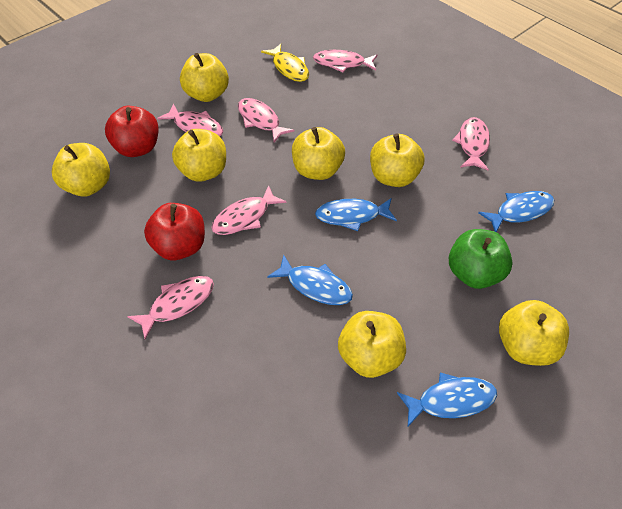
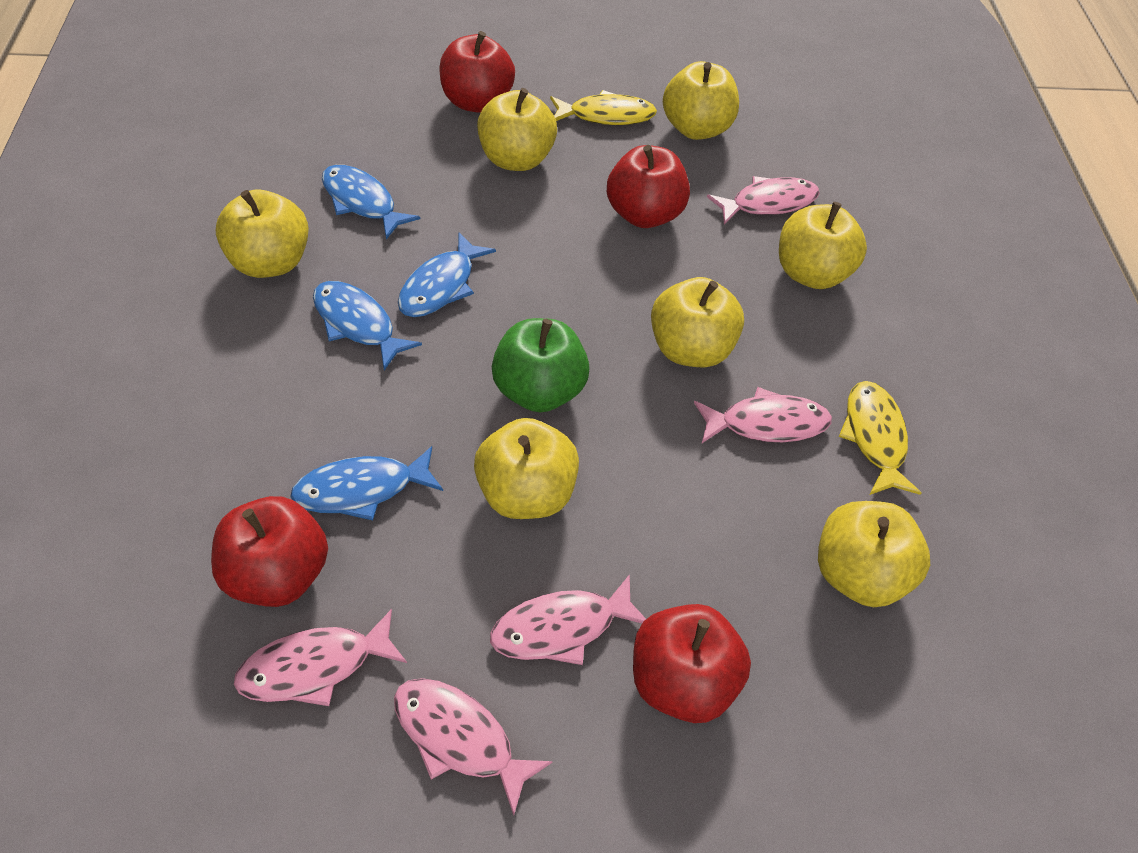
pink fish: 6 -> 5
red apple: 2 -> 4
yellow fish: 1 -> 2

